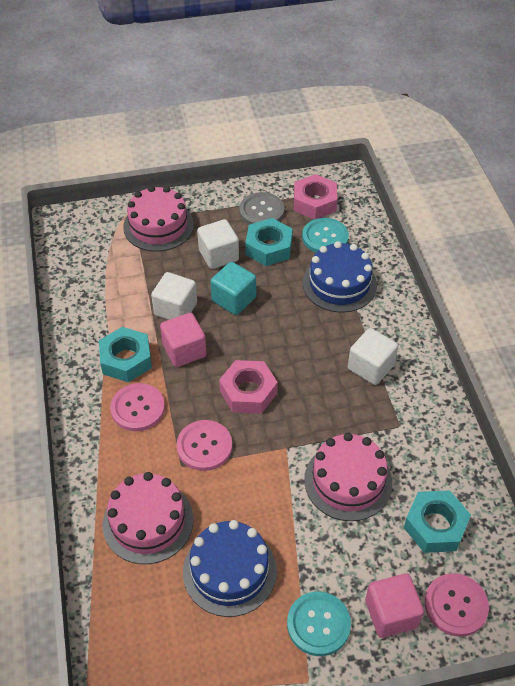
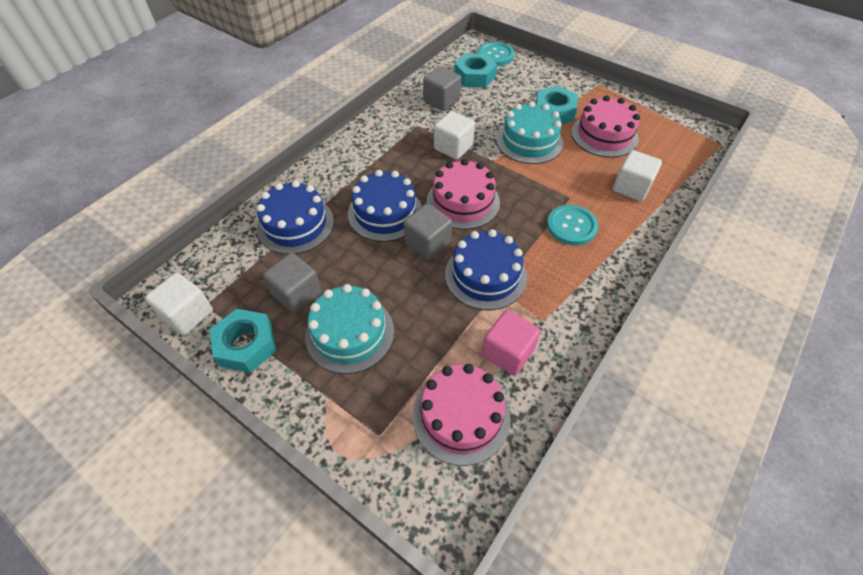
blue cake: 2 -> 3
grey button: 1 -> 0
grey cube: 0 -> 3
pink button: 3 -> 0
pink cube: 2 -> 1
pink nut: 2 -> 0
turquoise cake: 0 -> 2
turquoise cube: 1 -> 0

